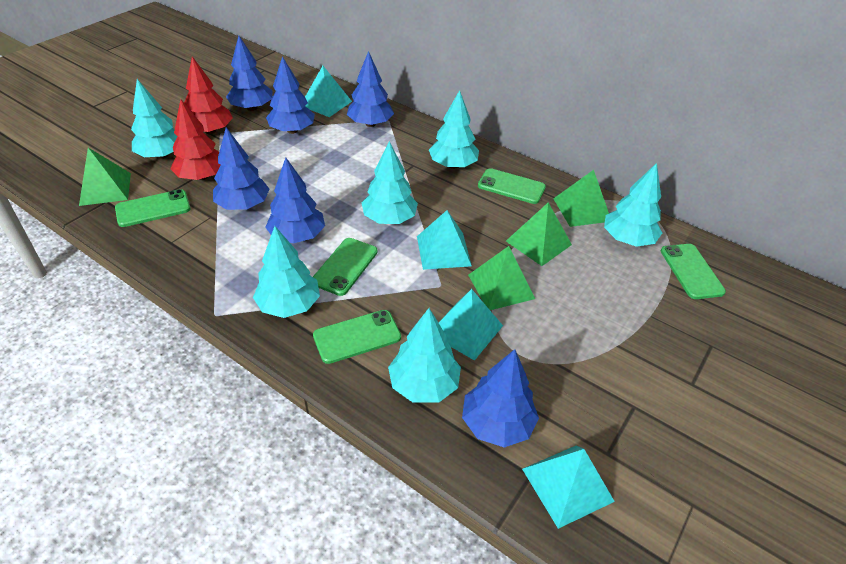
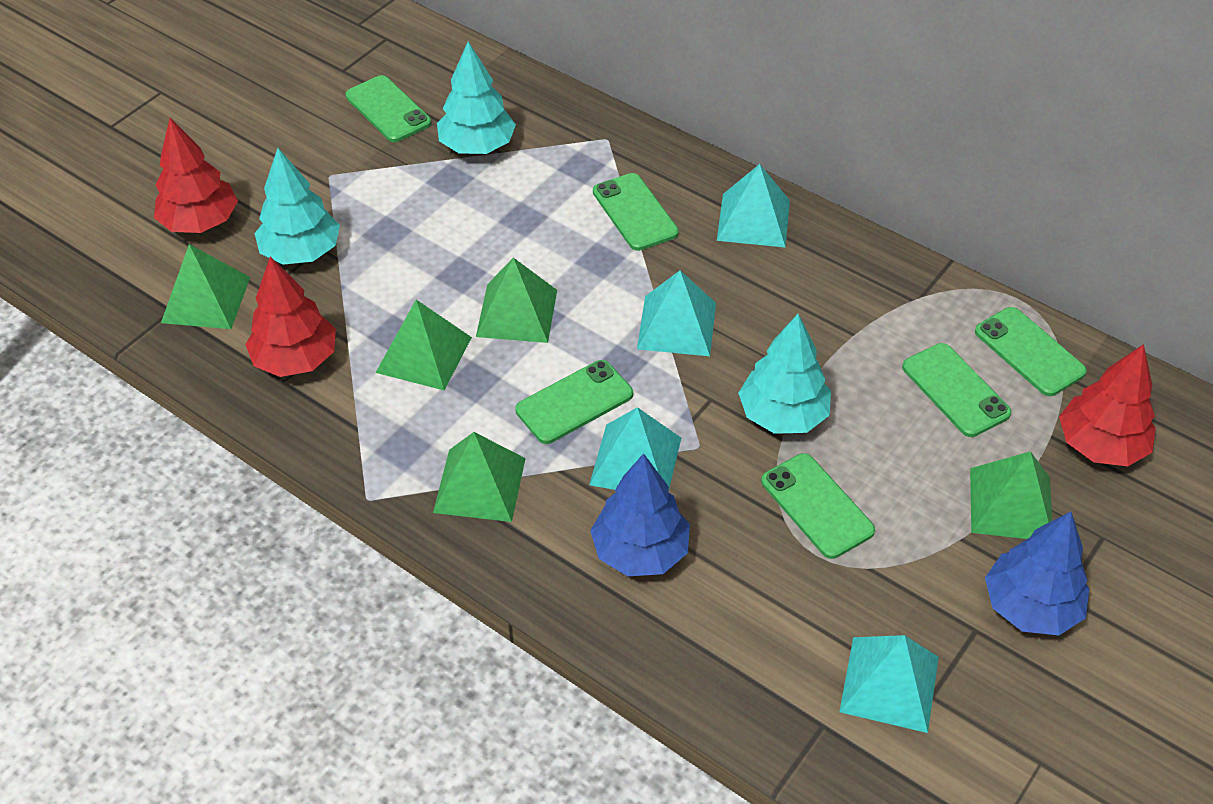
blue tree: 6 -> 2
green phone: 5 -> 6
green pyramid: 4 -> 5
red tree: 2 -> 3
turquoise tree: 6 -> 3

